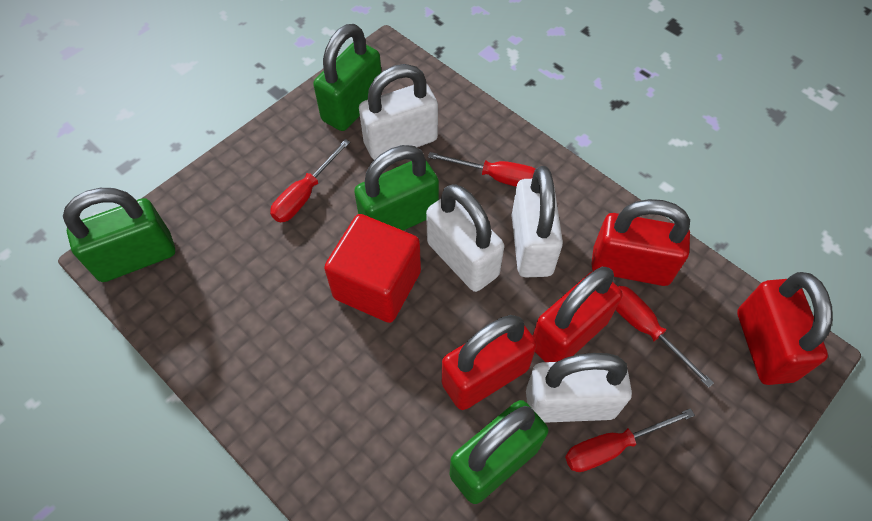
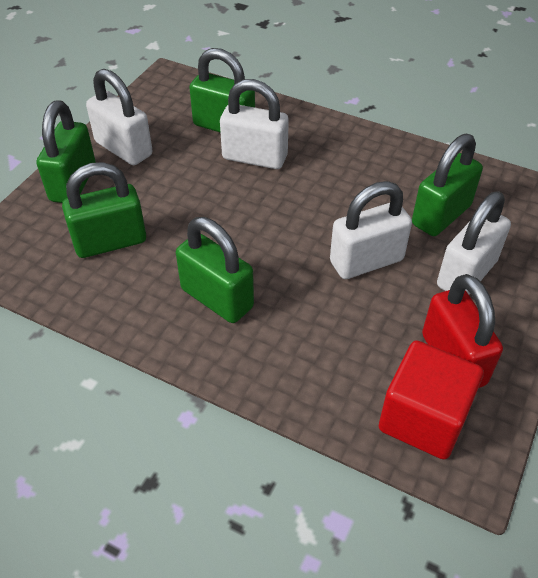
green padlock: 4 -> 5
red padlock: 4 -> 1
red screwdriver: 4 -> 0

